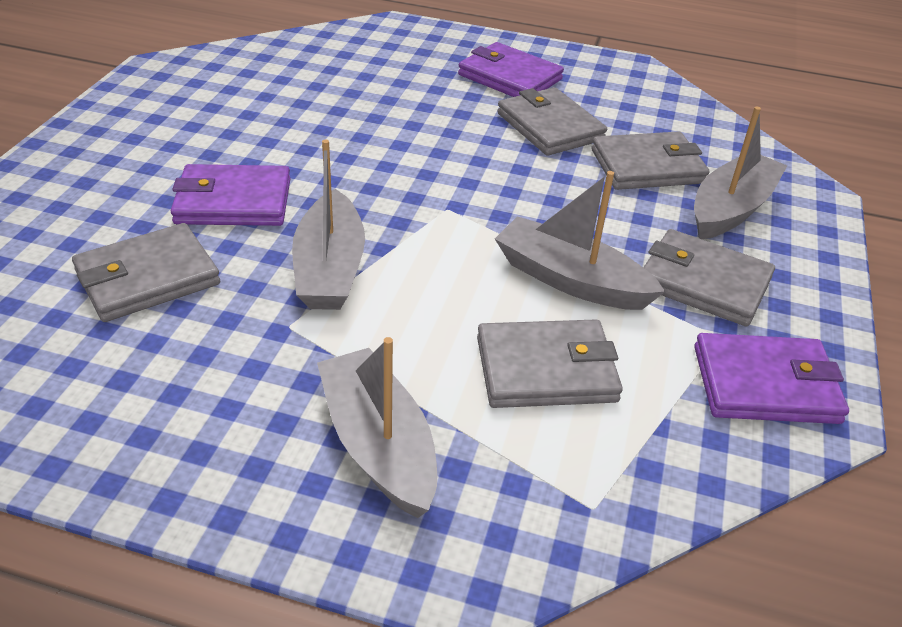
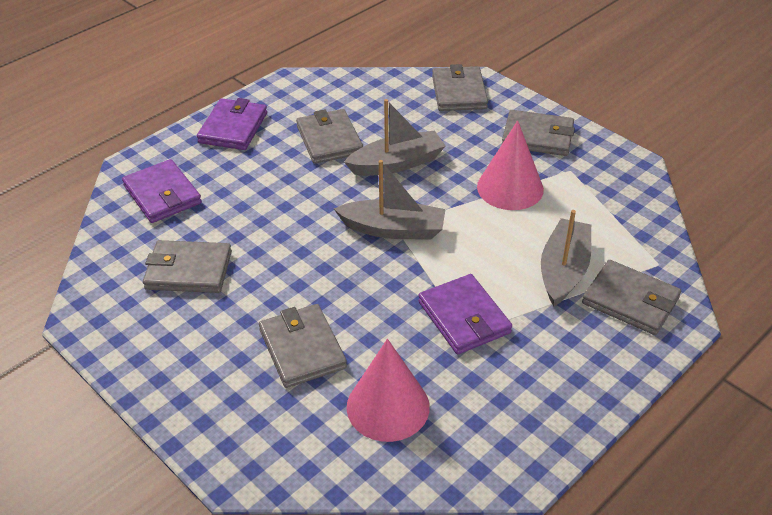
grey boat: 4 -> 3
grey wallet: 5 -> 6
pink cone: 0 -> 2

